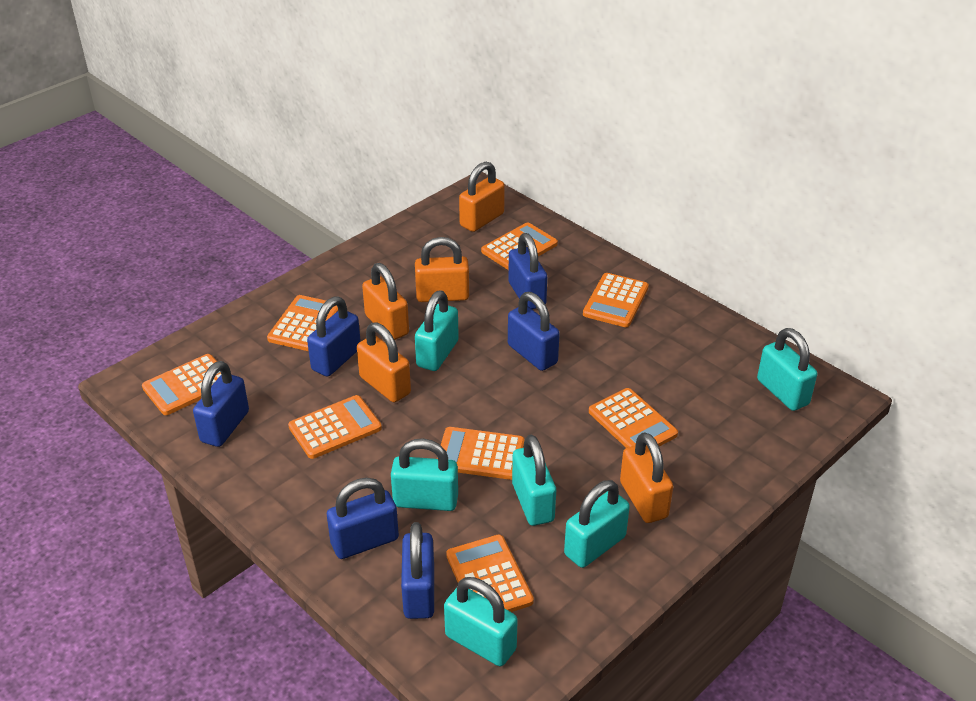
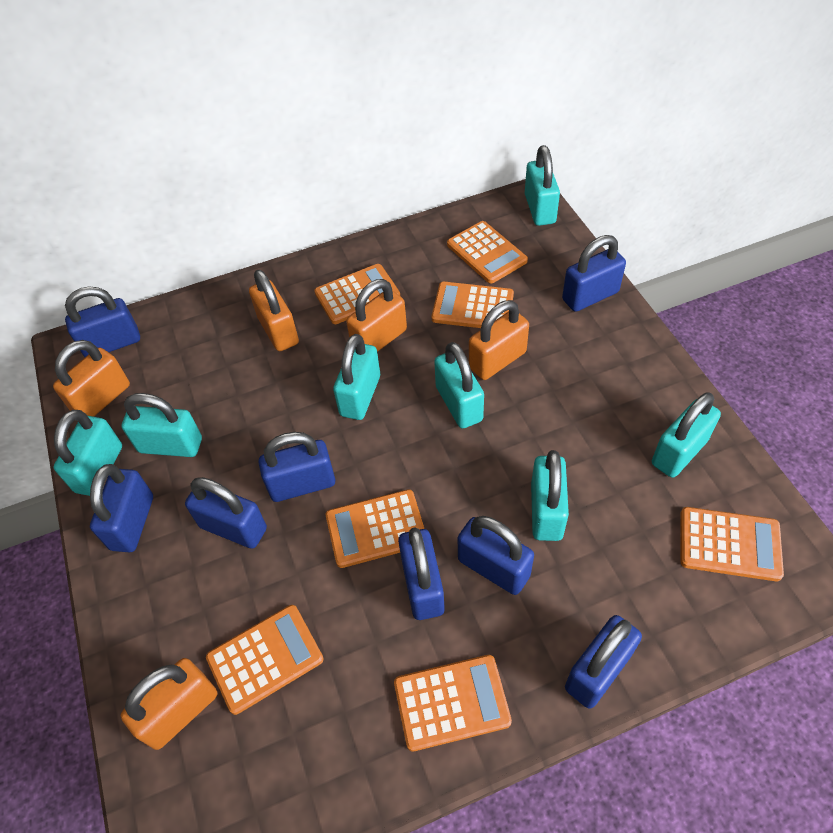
blue padlock: 6 -> 8
orange calculator: 8 -> 7
turquoise padlock: 6 -> 7

